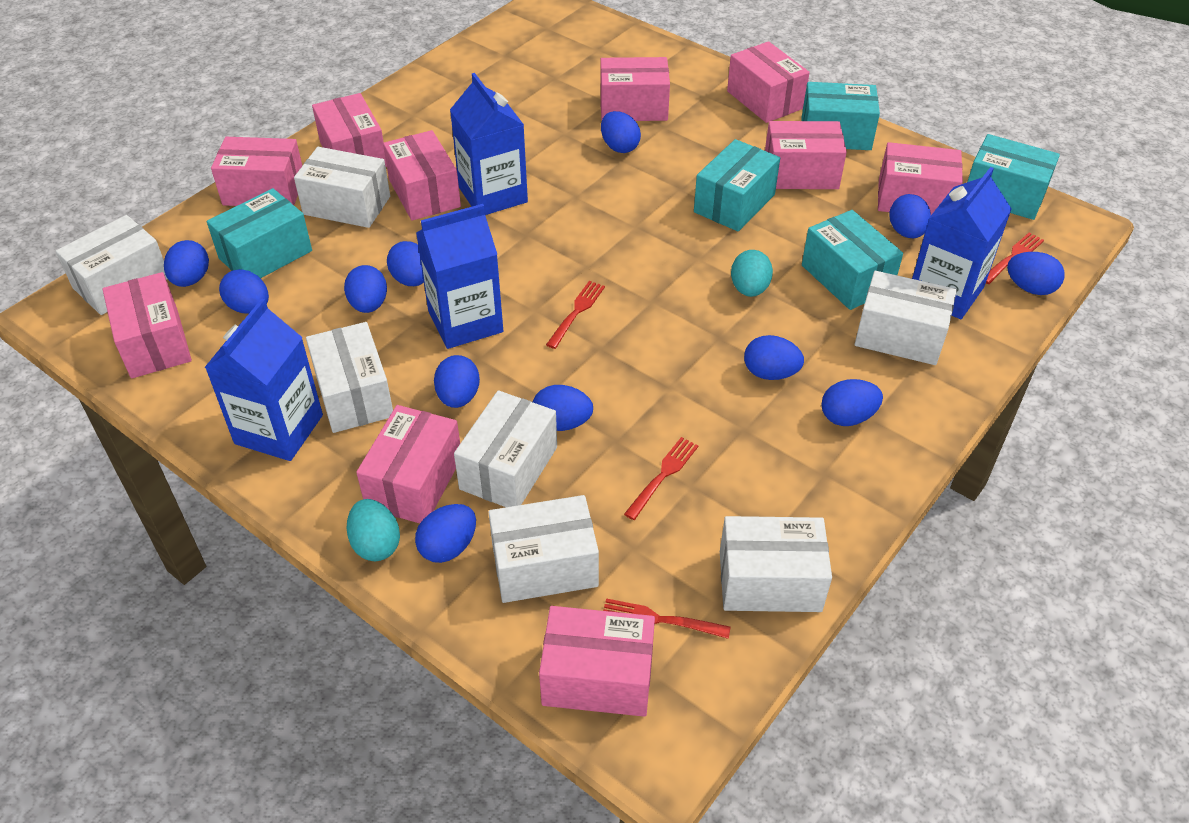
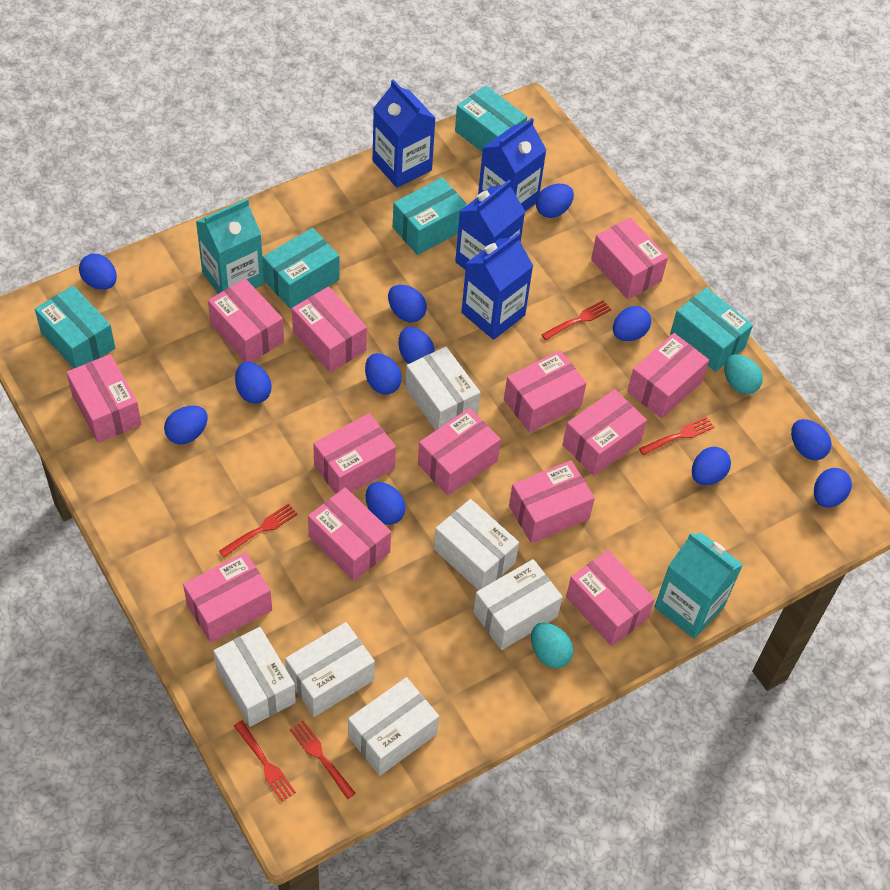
pink box: 10 -> 13
red fork: 4 -> 5
turquoise carton: 0 -> 2
white box: 7 -> 6

